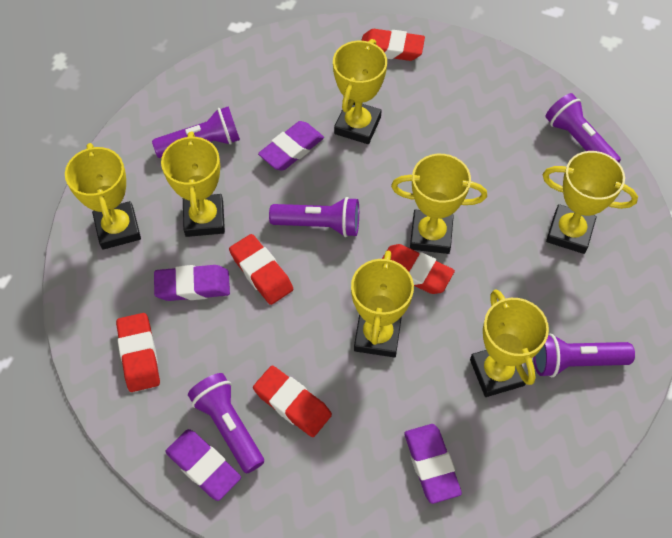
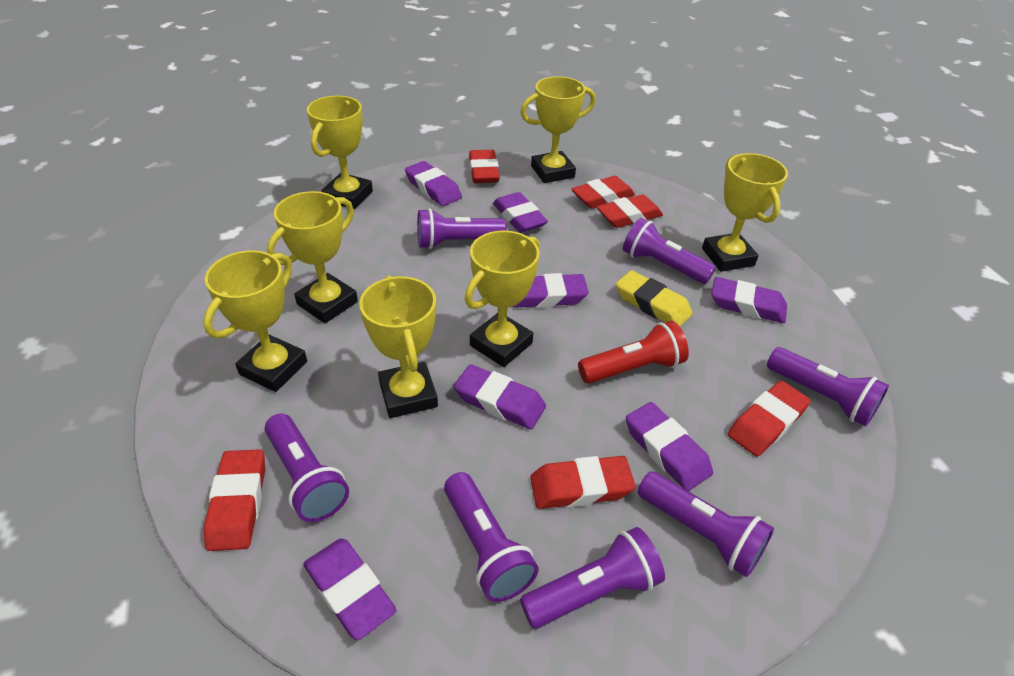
purple eraser: 4 -> 7
purple flashlight: 5 -> 7
red eraser: 5 -> 6
red flashlight: 0 -> 1
yellow eraser: 0 -> 1

